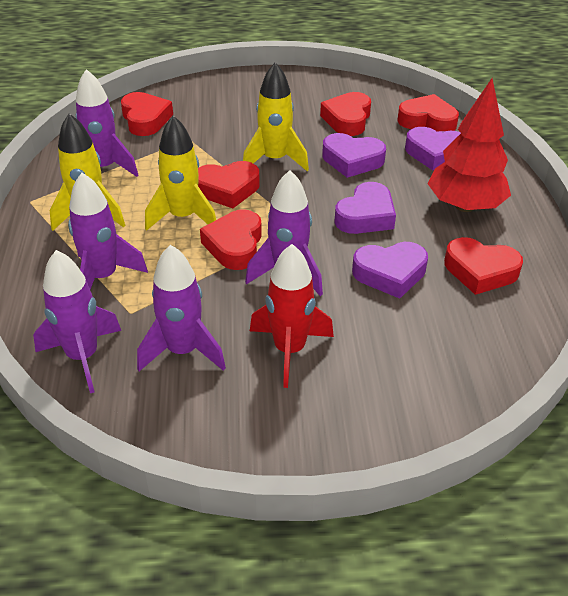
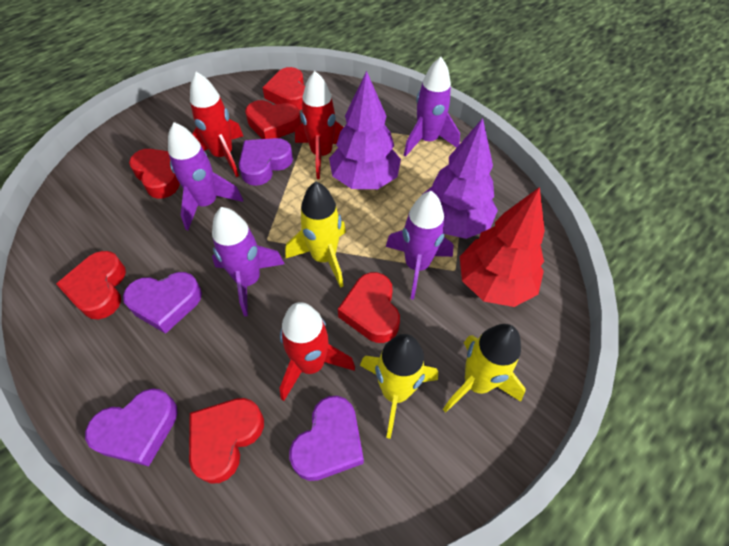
purple rocket: 5 -> 4
purple tree: 0 -> 2
red rocket: 1 -> 3

